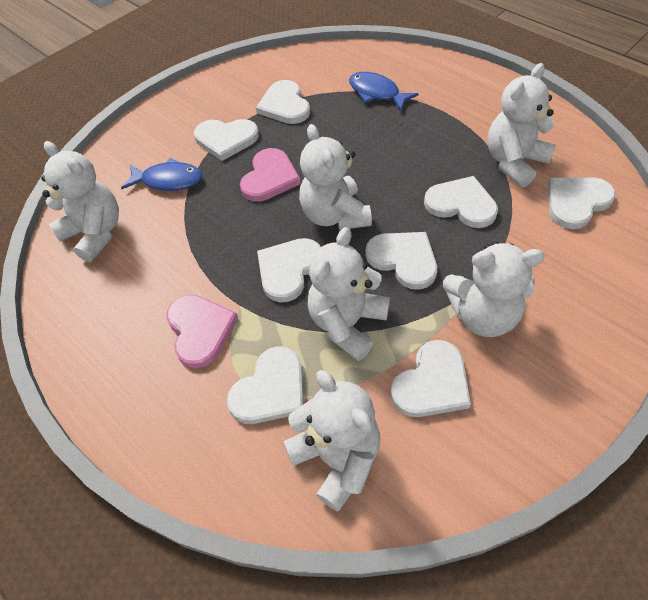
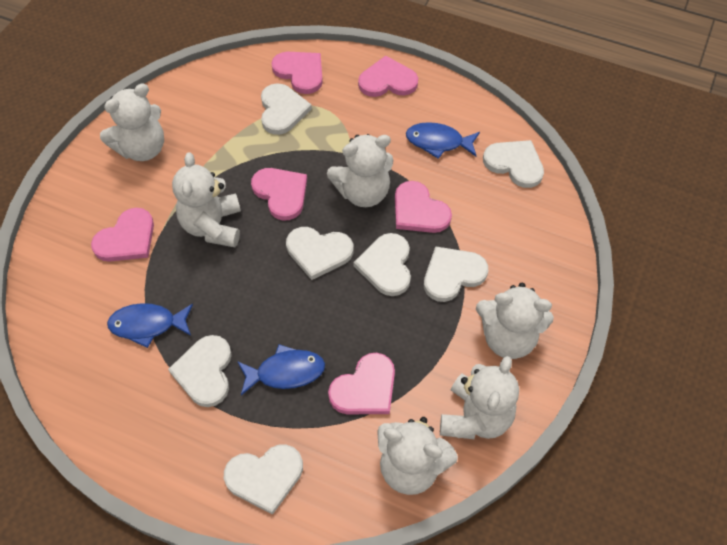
blue fish: 2 -> 3
pink heart: 2 -> 6
white heart: 8 -> 7

